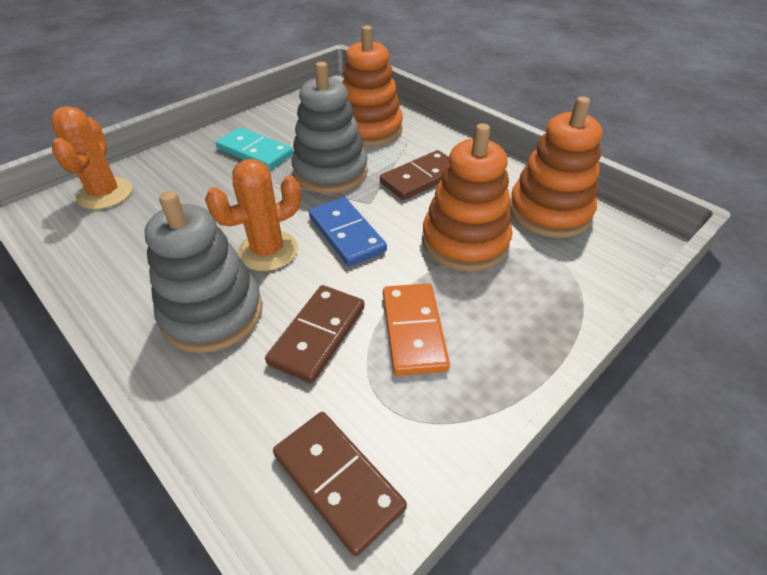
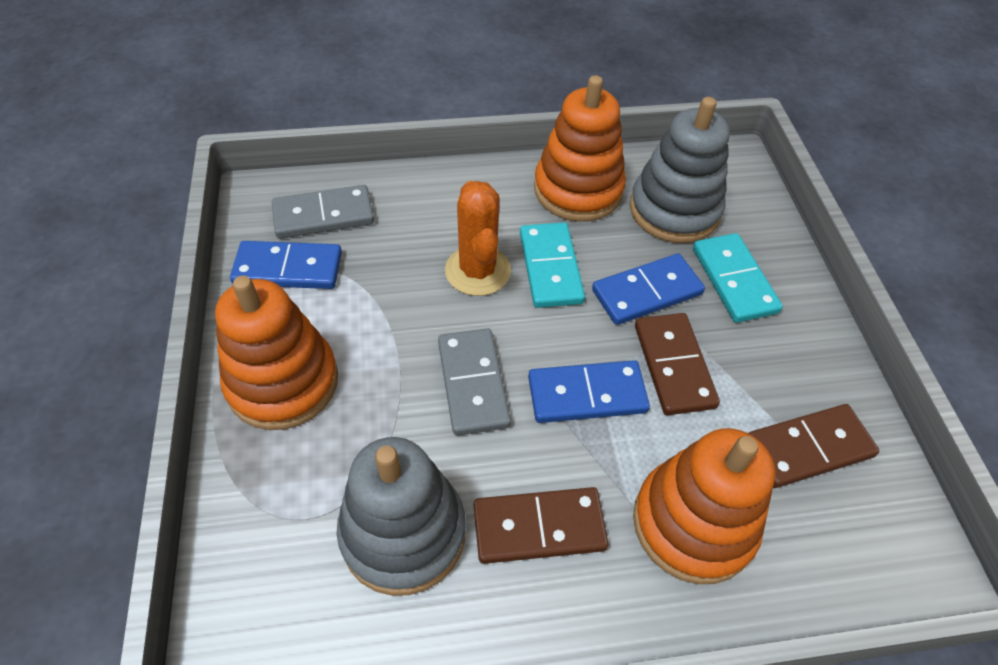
blue domino: 1 -> 3
grey domino: 0 -> 2
orange cactus: 2 -> 1
orange domino: 1 -> 0
turquoise domino: 1 -> 2

